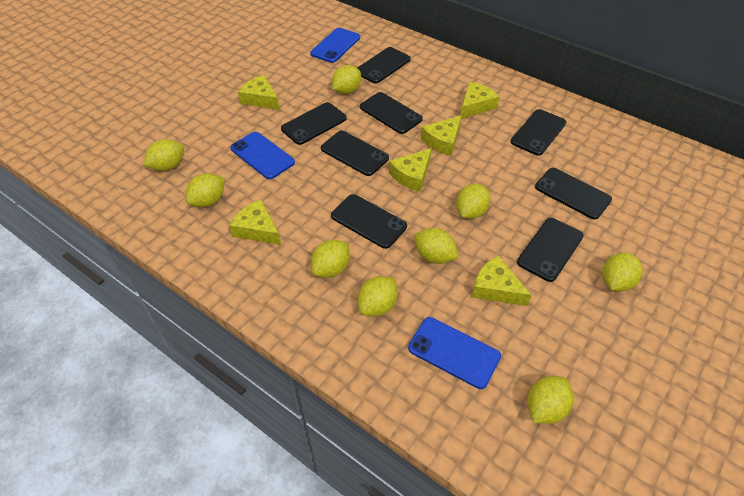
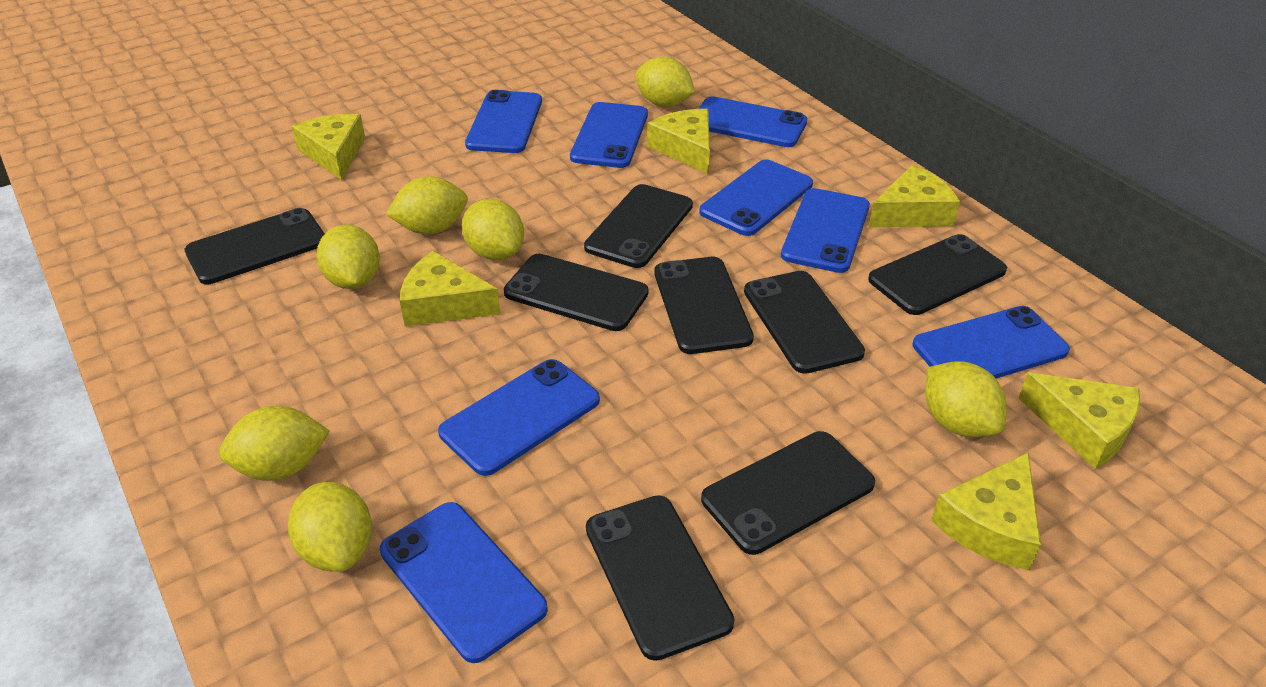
blue phone: 3 -> 8
yellow lemon: 9 -> 7

